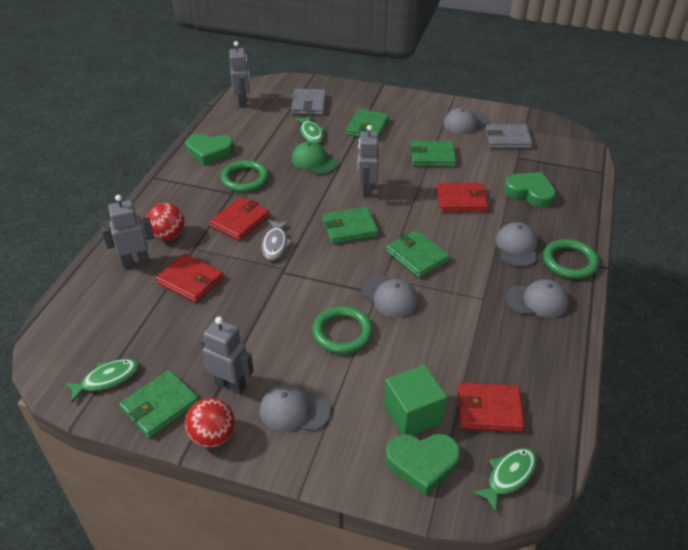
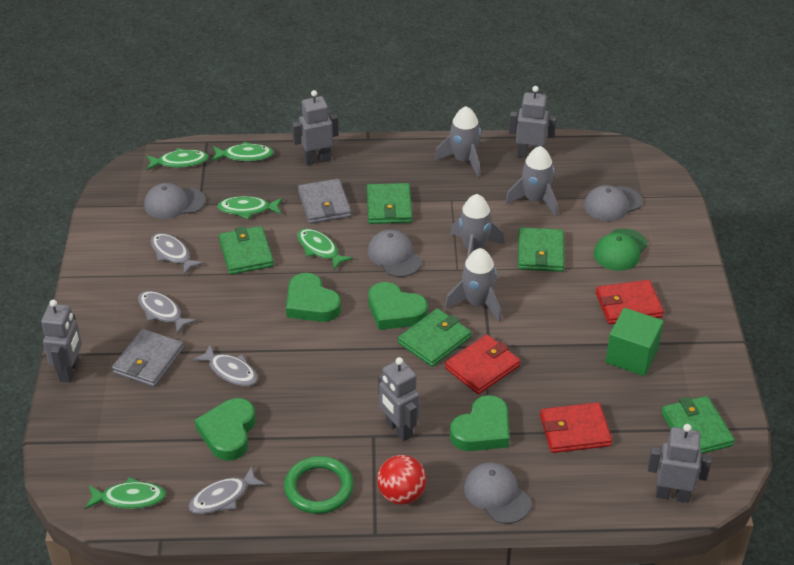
green fish: 3 -> 5
green heart: 3 -> 4
green ring: 3 -> 1
grey cap: 5 -> 4
grey fish: 1 -> 4
grey robot: 4 -> 5
grey rocket: 0 -> 4
red ball: 2 -> 1
red wallet: 4 -> 3

